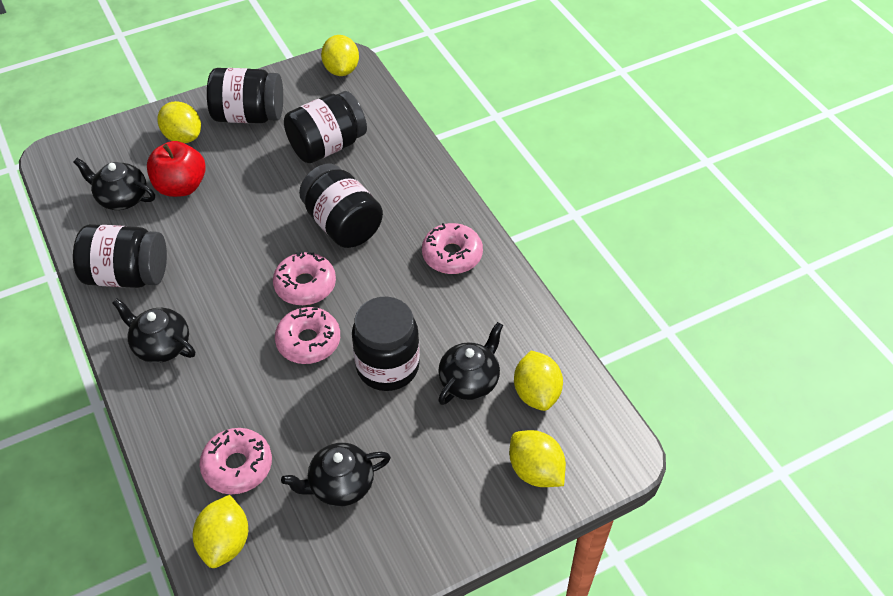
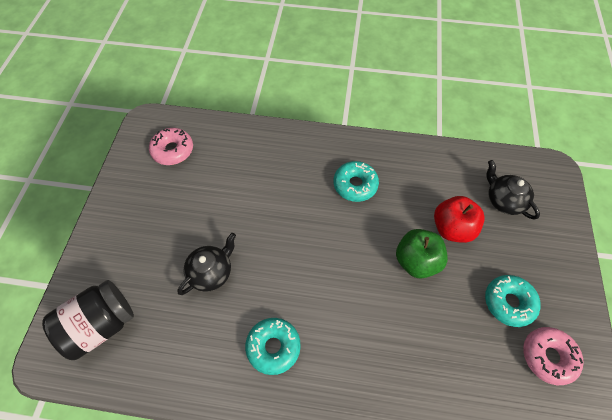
black jar: 5 -> 1
black teapot: 4 -> 2
green apple: 0 -> 1
pink donut: 4 -> 2
turquoise donut: 0 -> 3
yellow lemon: 5 -> 0

